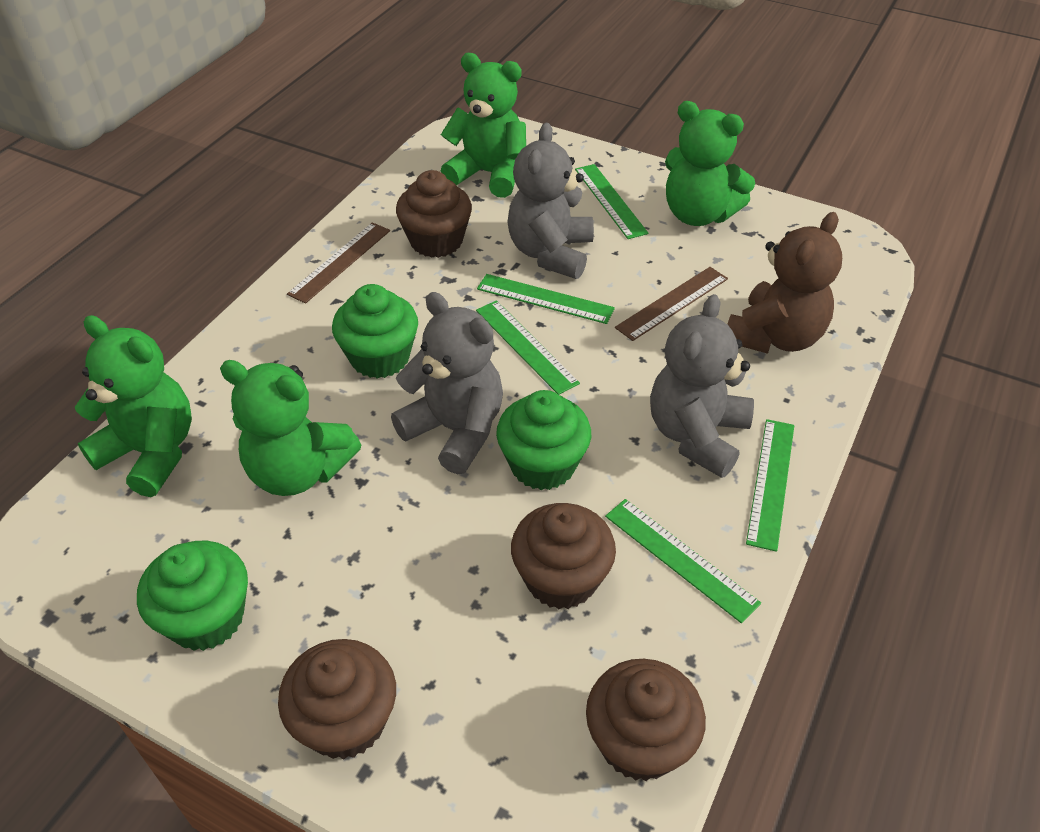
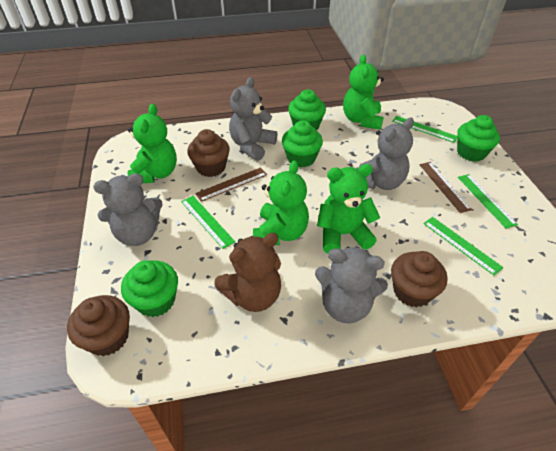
brown cupcake: 4 -> 3
green cupcake: 3 -> 4
green ruler: 5 -> 4
grey teddy bear: 3 -> 4

